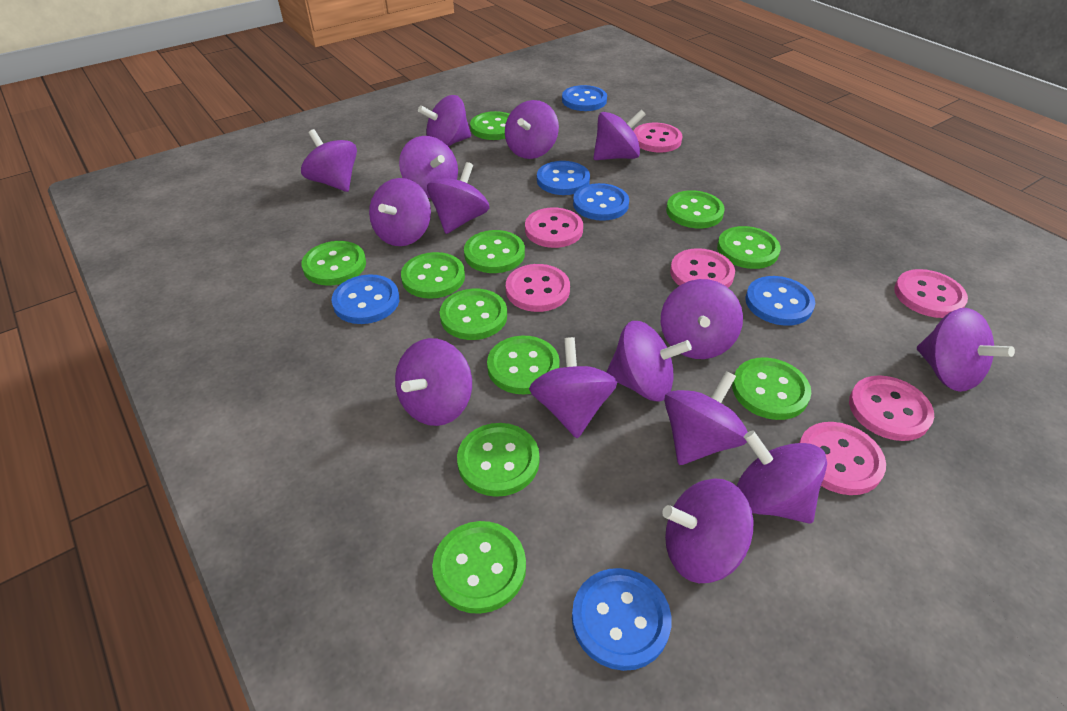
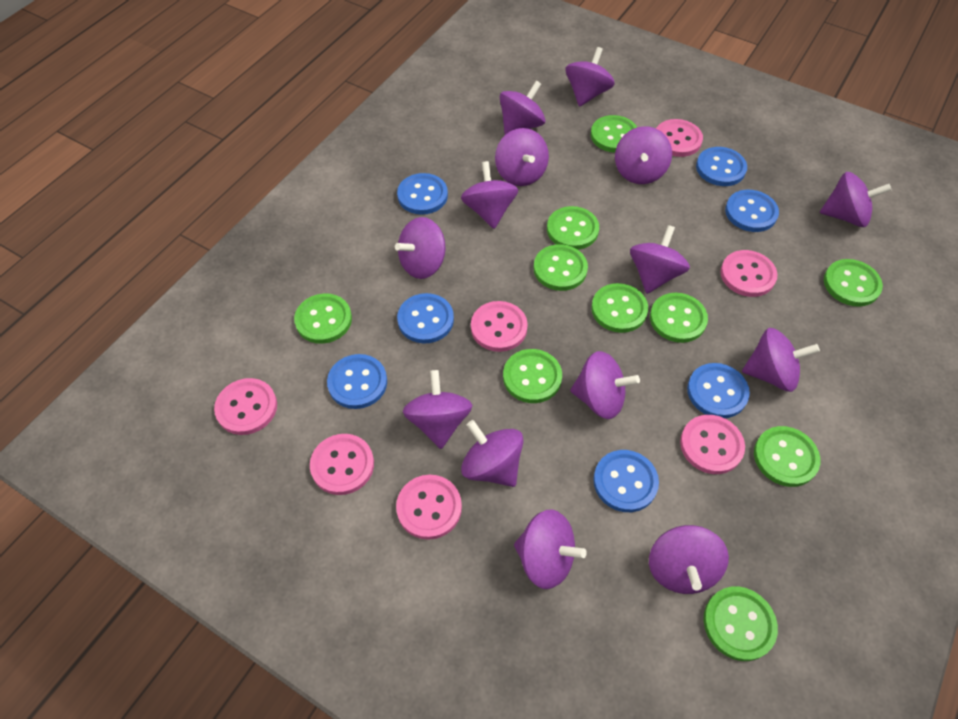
blue button: 6 -> 7
green button: 11 -> 10
purple spinning top: 15 -> 14

